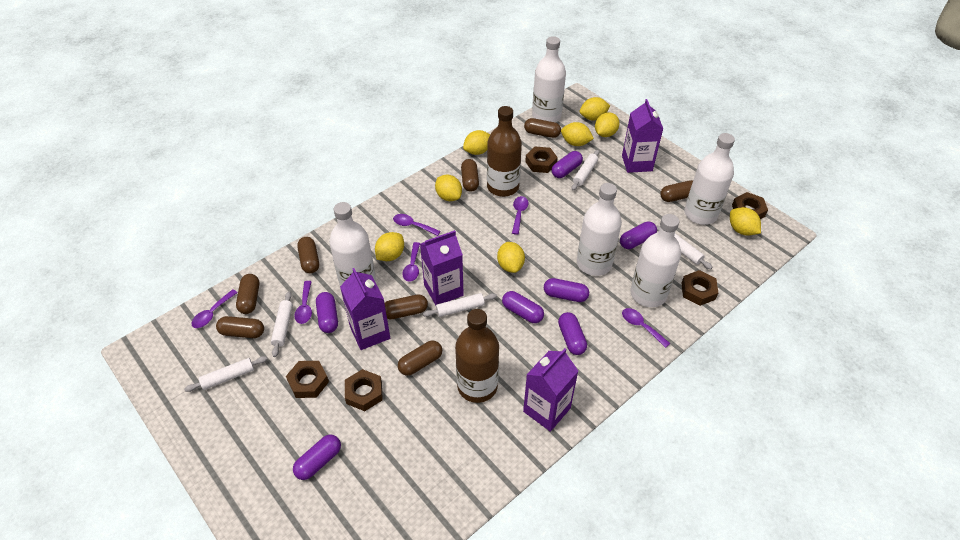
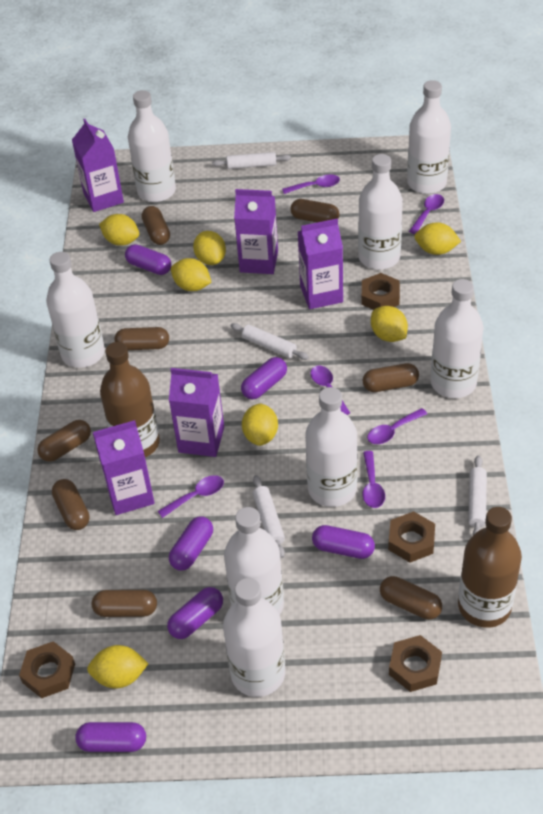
brown nut: 5 -> 4
purple capsule: 7 -> 6
purple carton: 4 -> 5
white bottle: 5 -> 8
white rolling pin: 5 -> 4
yellow lemon: 8 -> 7

